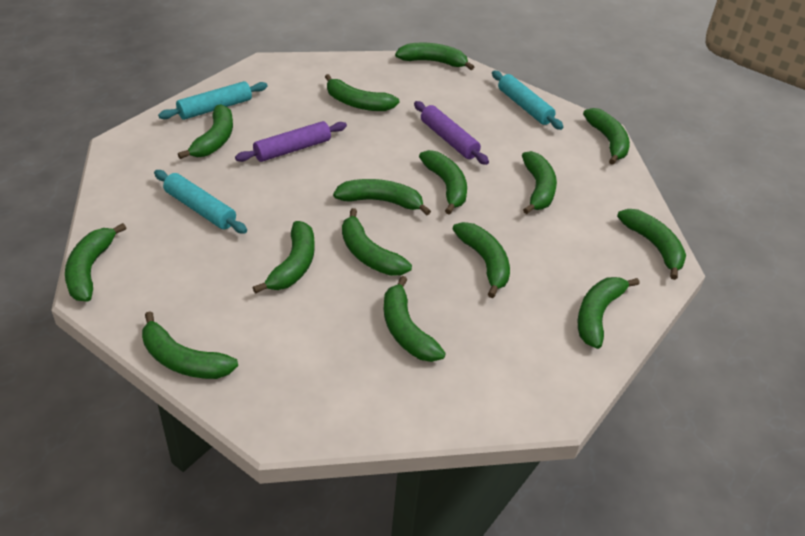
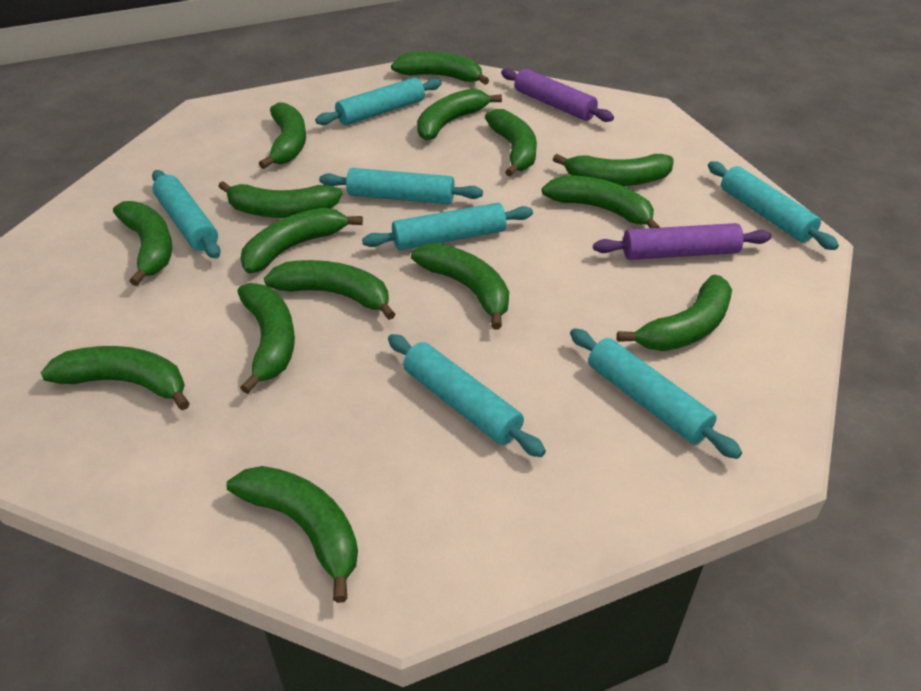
turquoise rolling pin: 3 -> 7

